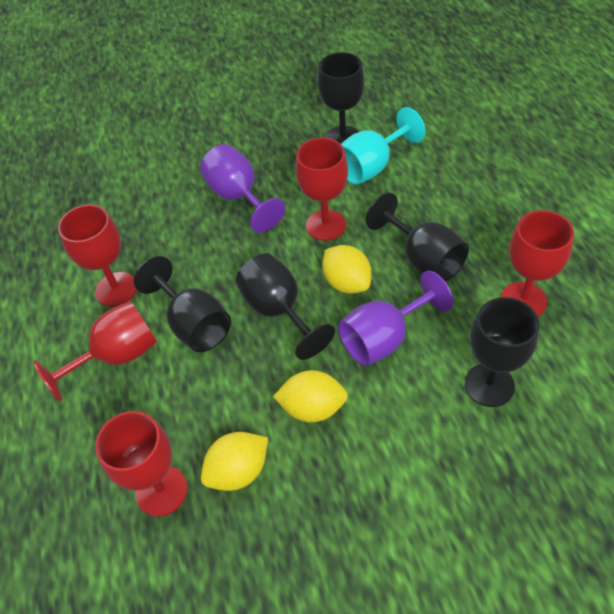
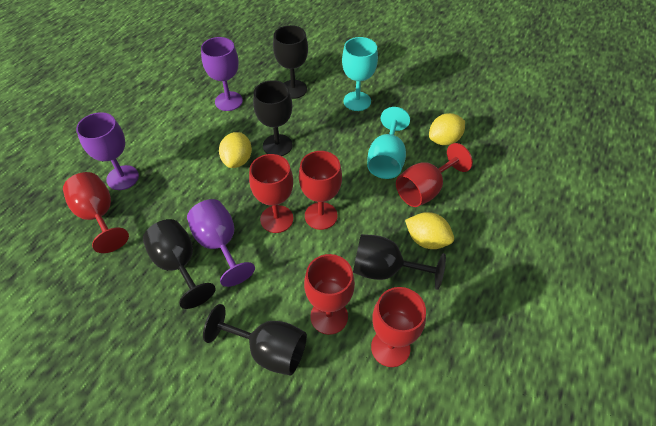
purple goblet: 2 -> 3
red goblet: 5 -> 6
turquoise goblet: 1 -> 2

